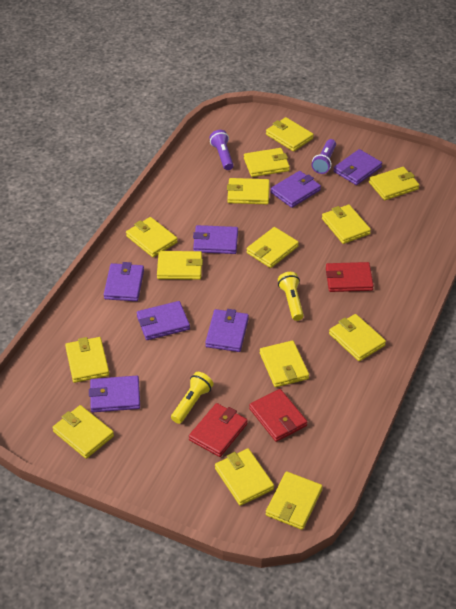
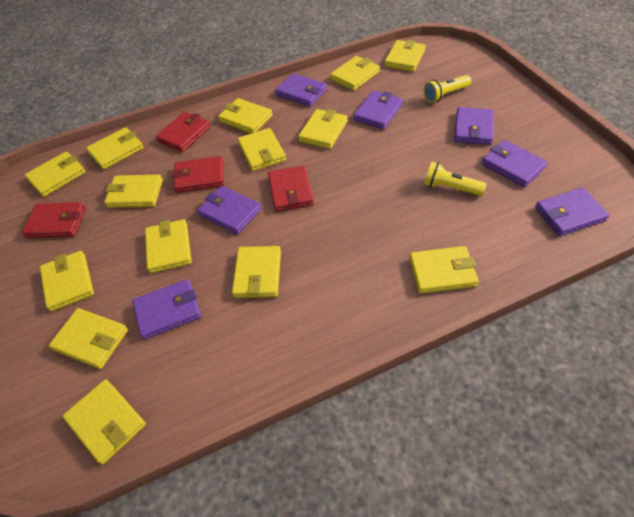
purple flashlight: 2 -> 0
red wallet: 3 -> 4

